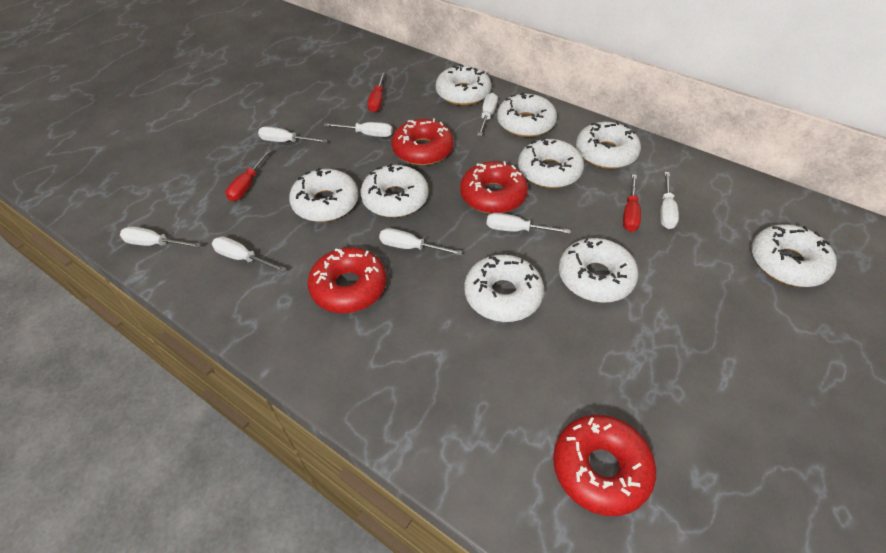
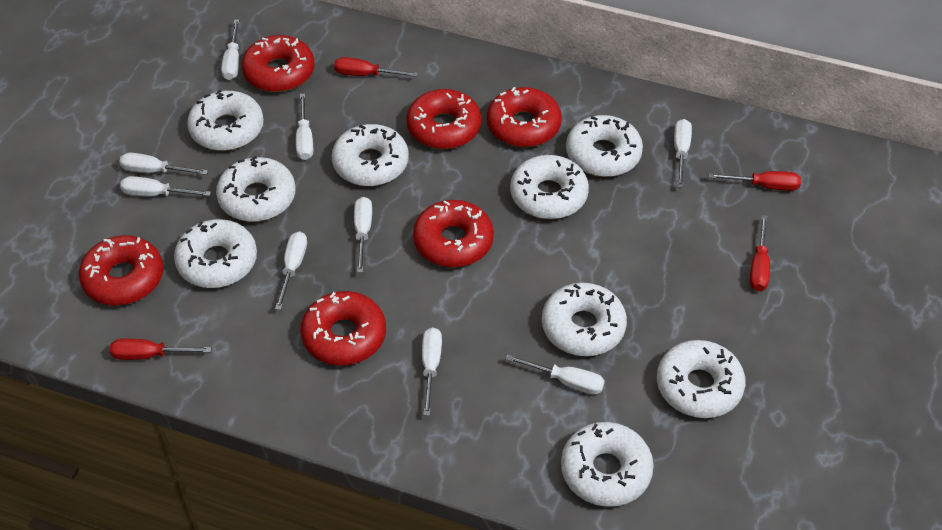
red donut: 4 -> 6
red screwdriver: 3 -> 4
white screwdriver: 8 -> 9

